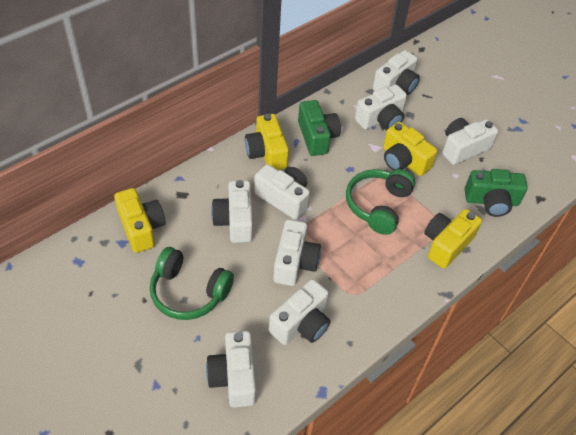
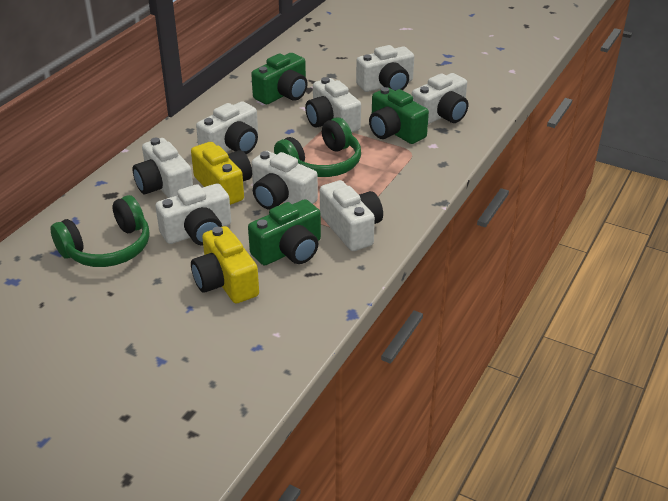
green camera: 2 -> 3
yellow camera: 4 -> 2

